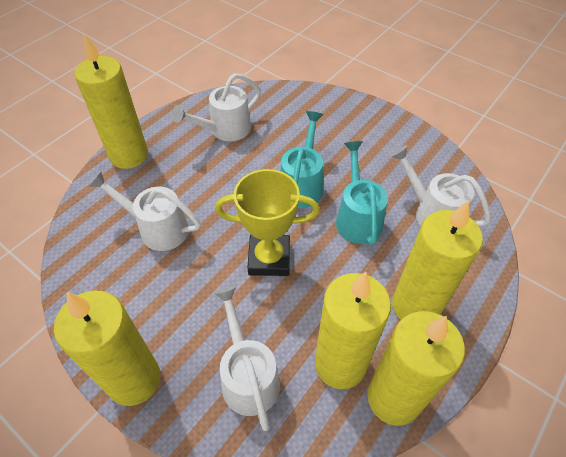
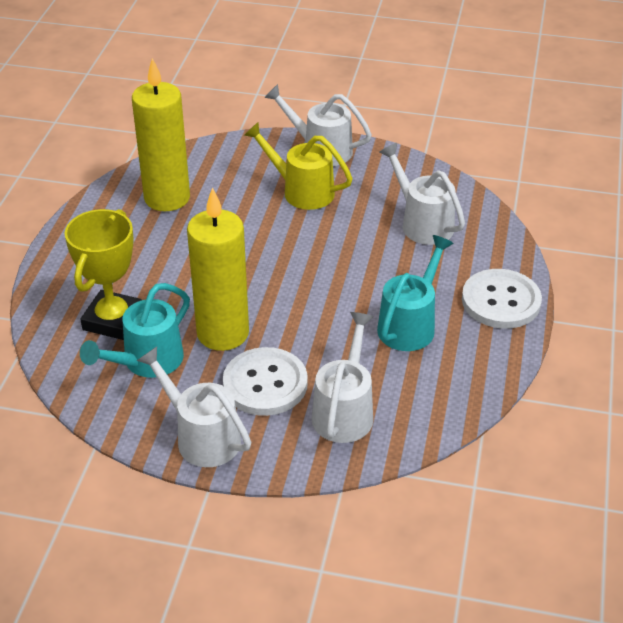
white button: 0 -> 2
yellow candle: 5 -> 2
yellow watering can: 0 -> 1

